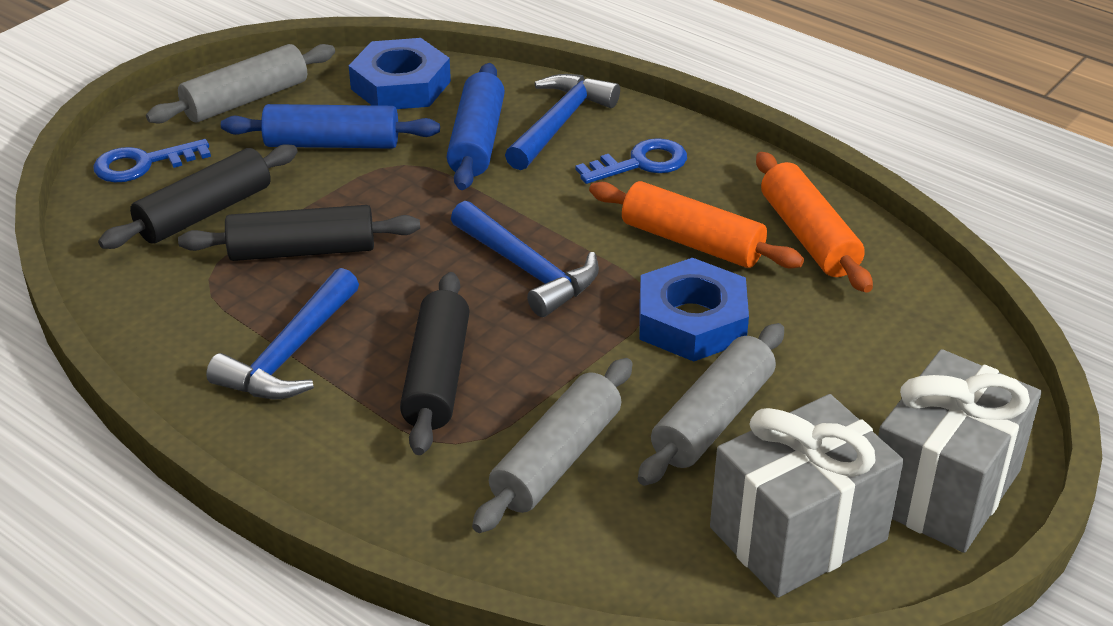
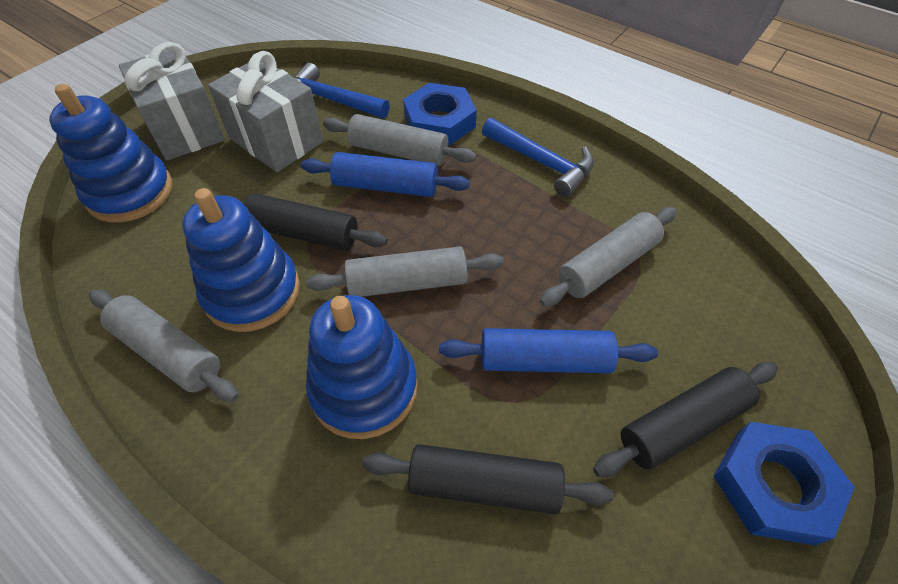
blue hammer: 3 -> 2
blue key: 2 -> 0
blue stacking toy: 0 -> 3
grey rolling pin: 3 -> 4
orange rolling pin: 2 -> 0

